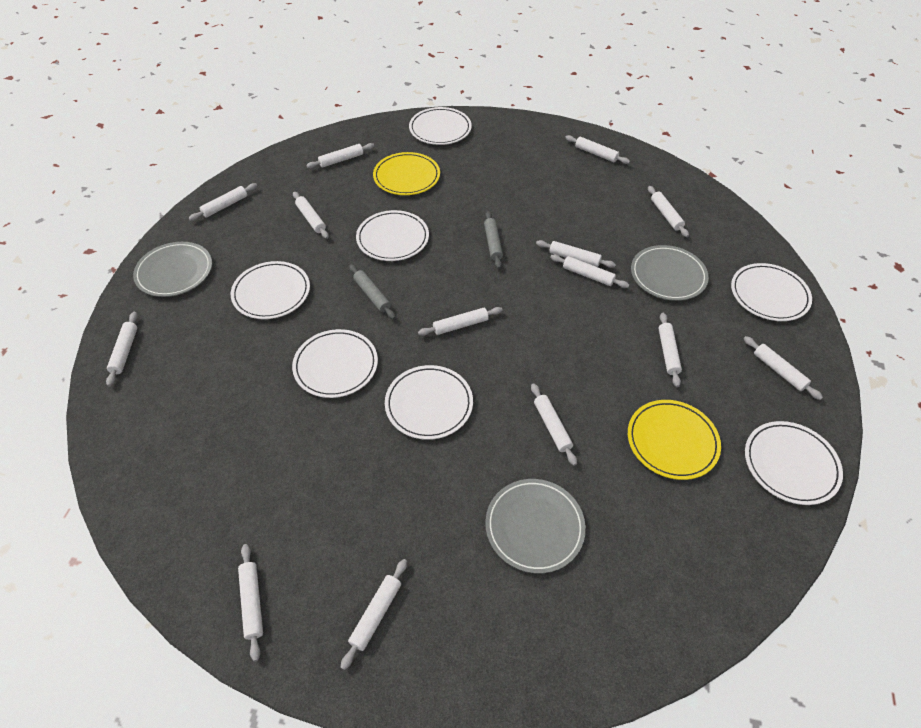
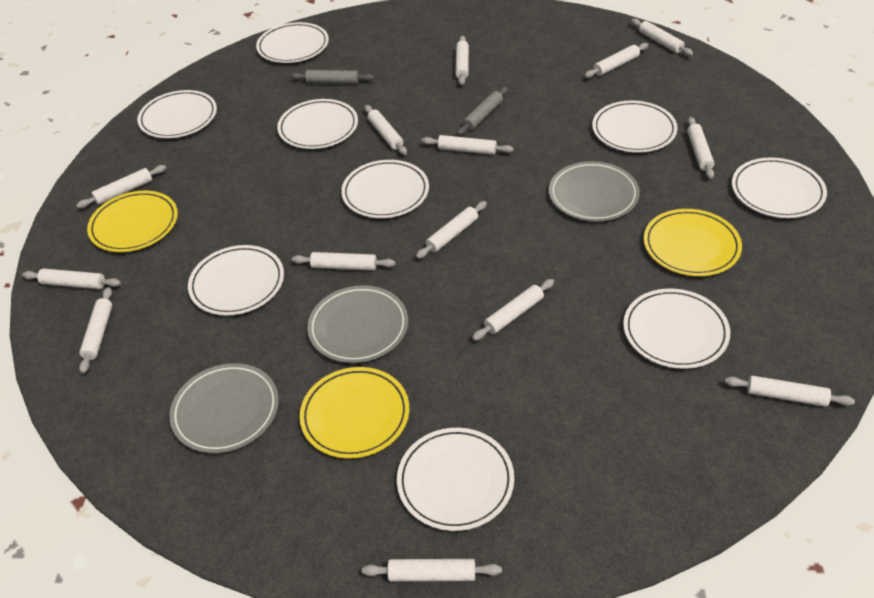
white plate: 7 -> 9
yellow plate: 2 -> 3

